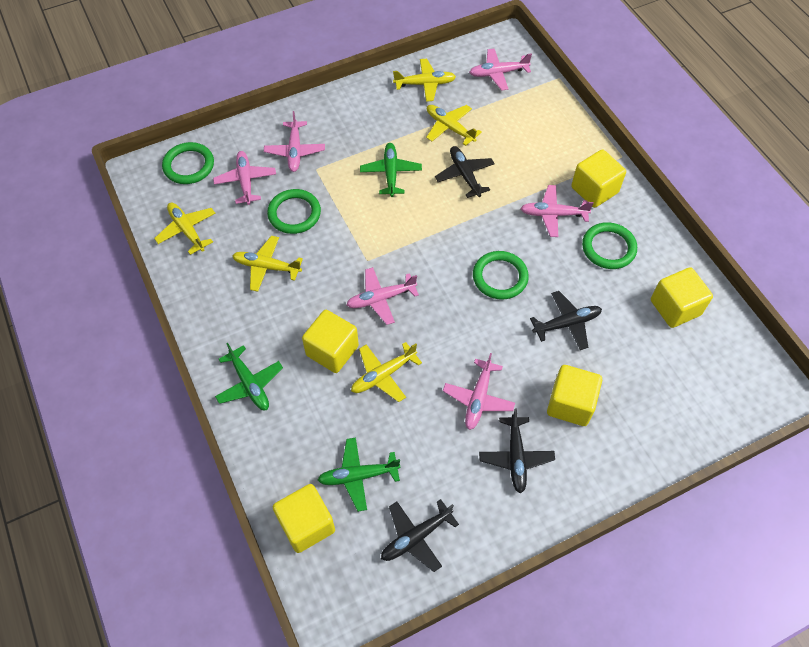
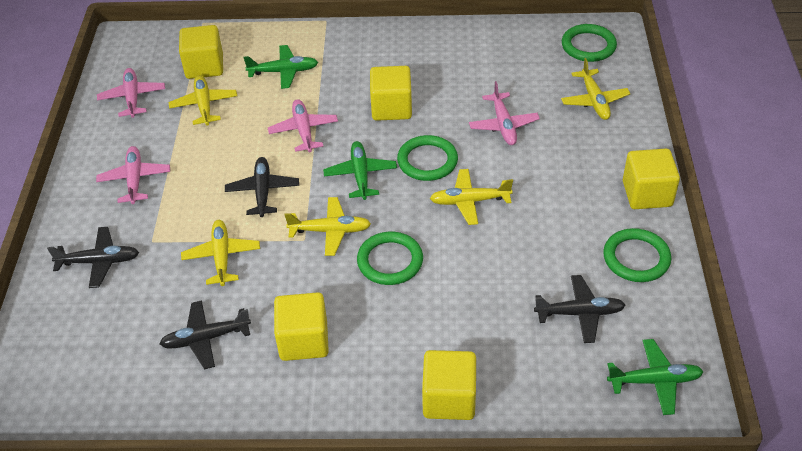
pink plane: 6 -> 4

